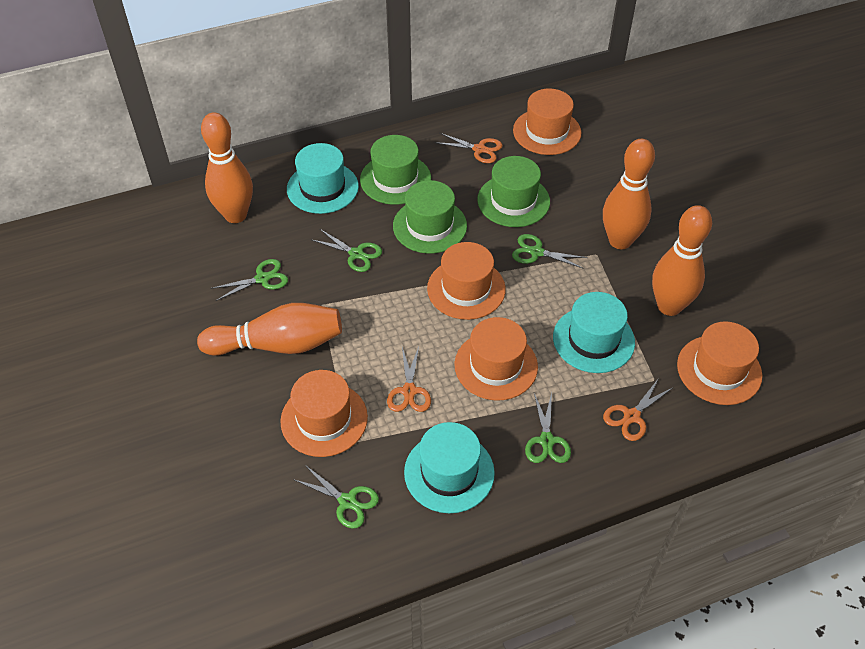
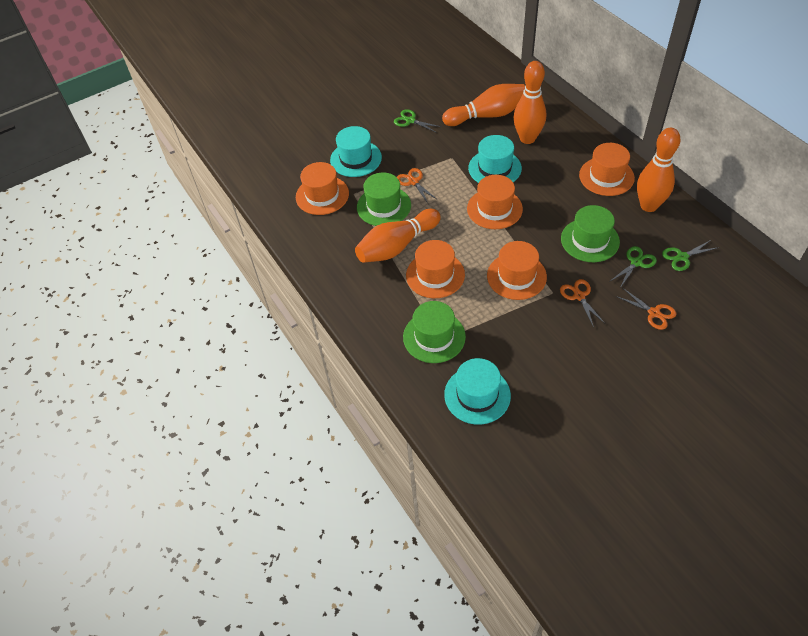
green scissors: 5 -> 3

